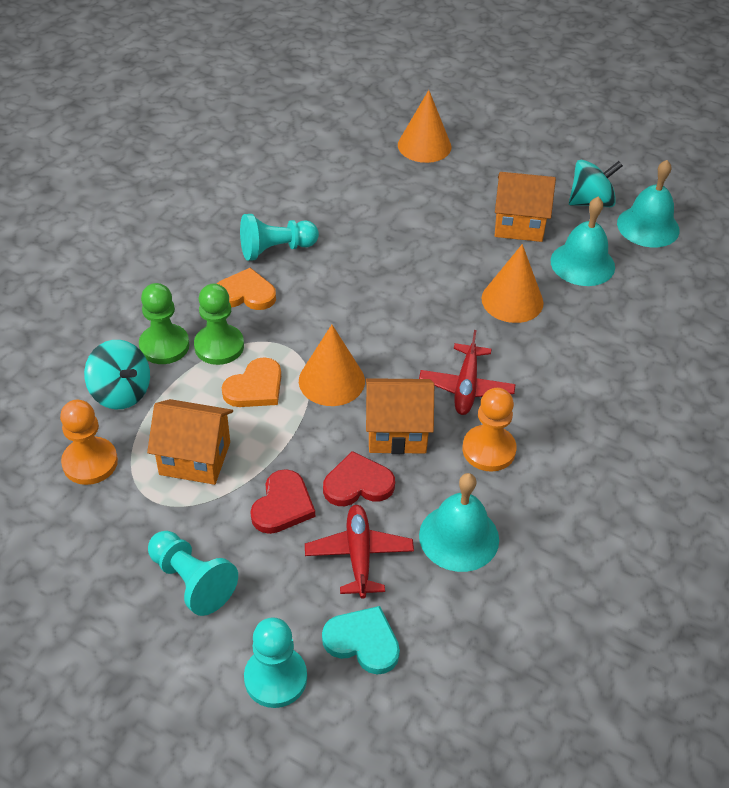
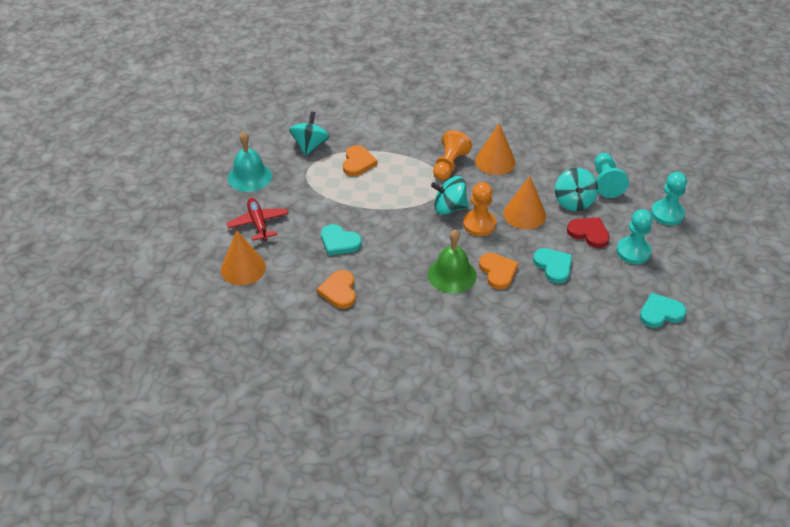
green bell: 0 -> 1
green pawn: 2 -> 0
orange heart: 2 -> 3
orange house: 3 -> 0
red heart: 2 -> 1
red plane: 2 -> 1
turquoise bell: 3 -> 1
turquoise heart: 1 -> 3
turquoise spinning top: 2 -> 3

